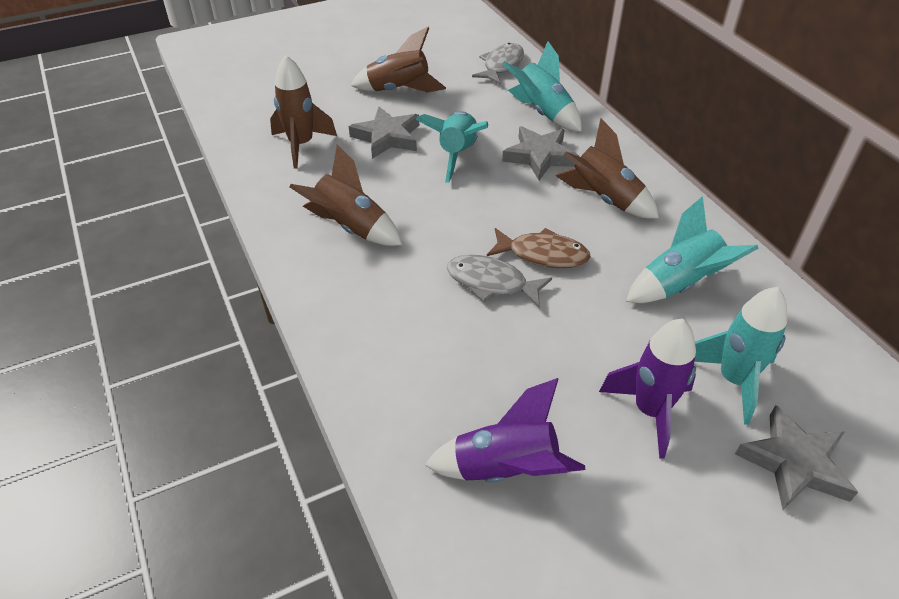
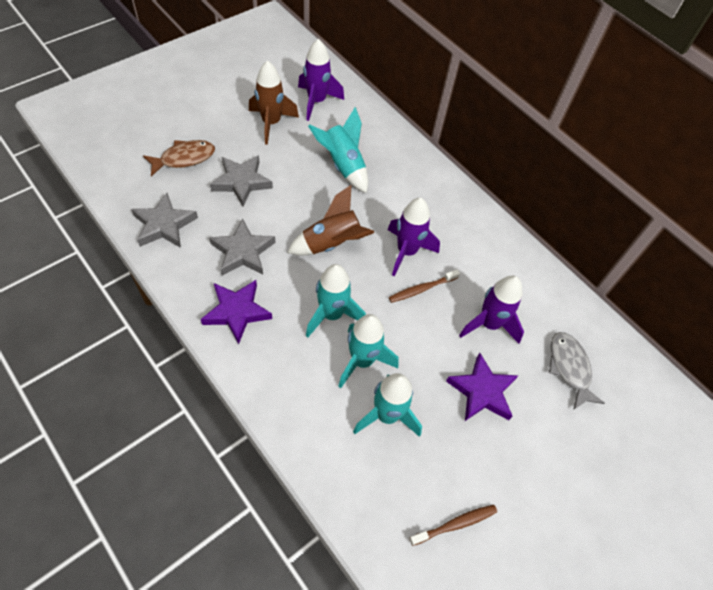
brown rocket: 4 -> 2
brown toothbrush: 0 -> 2
grey fish: 2 -> 1
purple rocket: 2 -> 3
purple star: 0 -> 2

